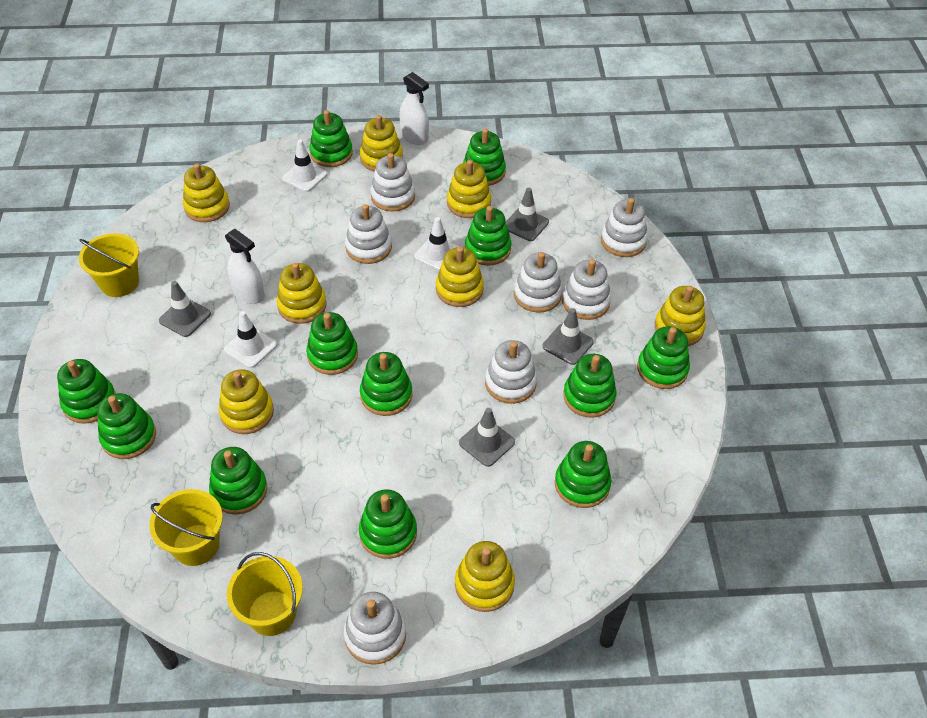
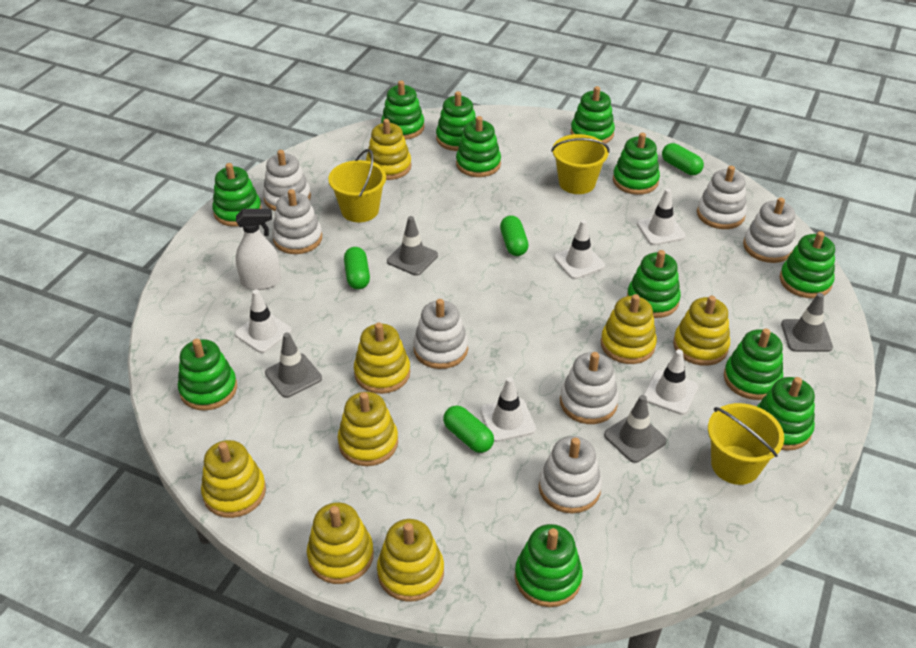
green capsule: 0 -> 4
white spray bottle: 2 -> 1
white traffic cone: 3 -> 5

